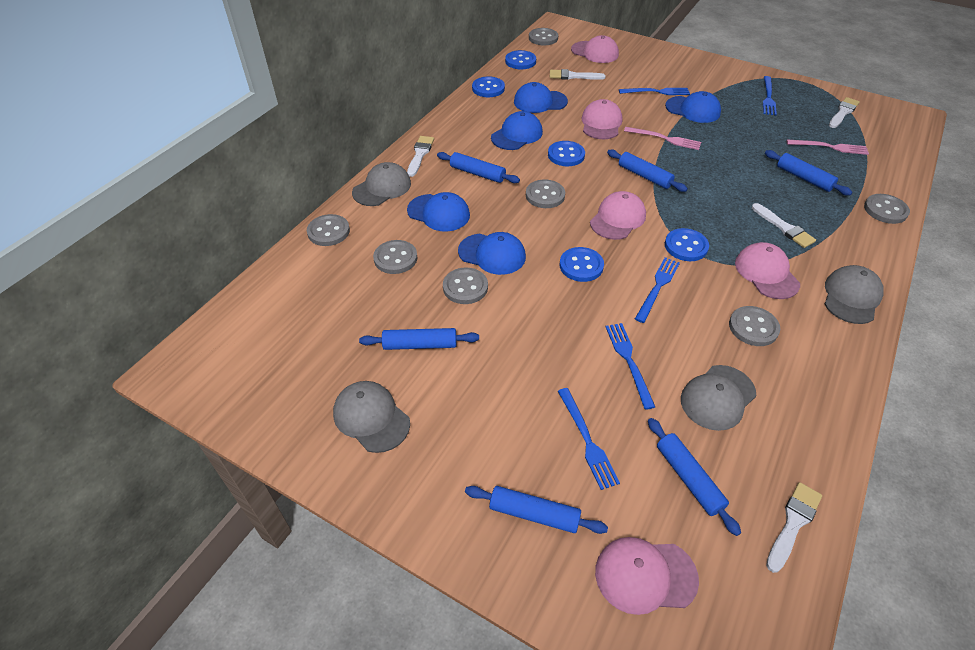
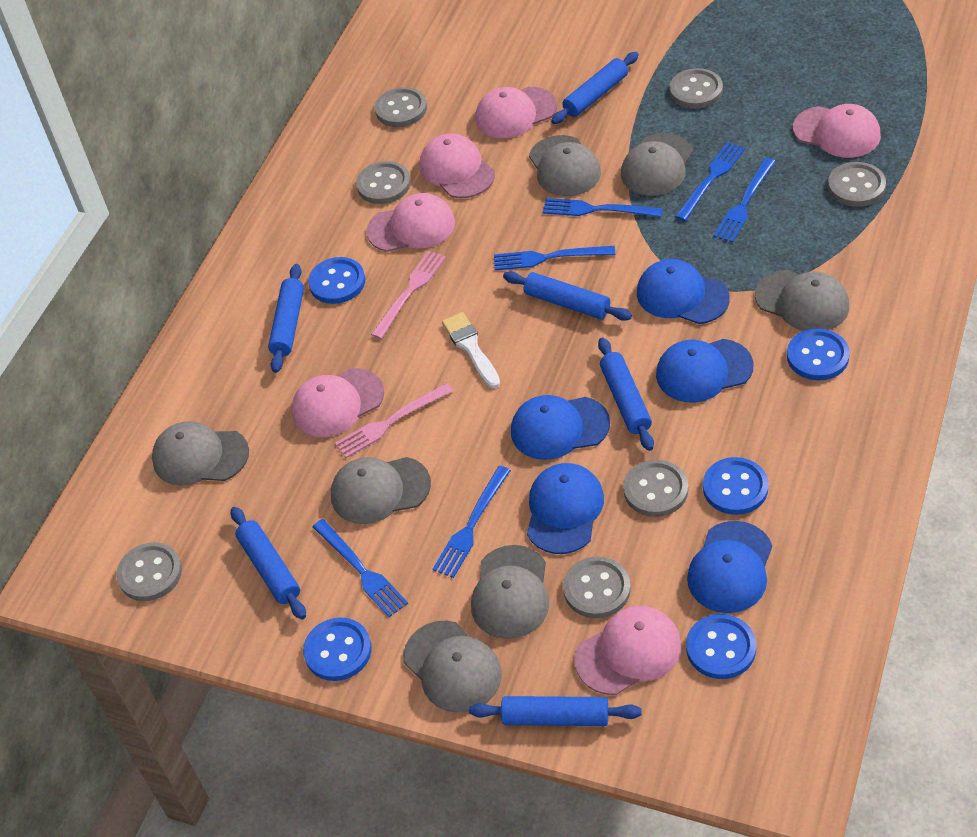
blue fork: 5 -> 6
grey cap: 4 -> 7
pink cap: 5 -> 6
white brush: 5 -> 1

